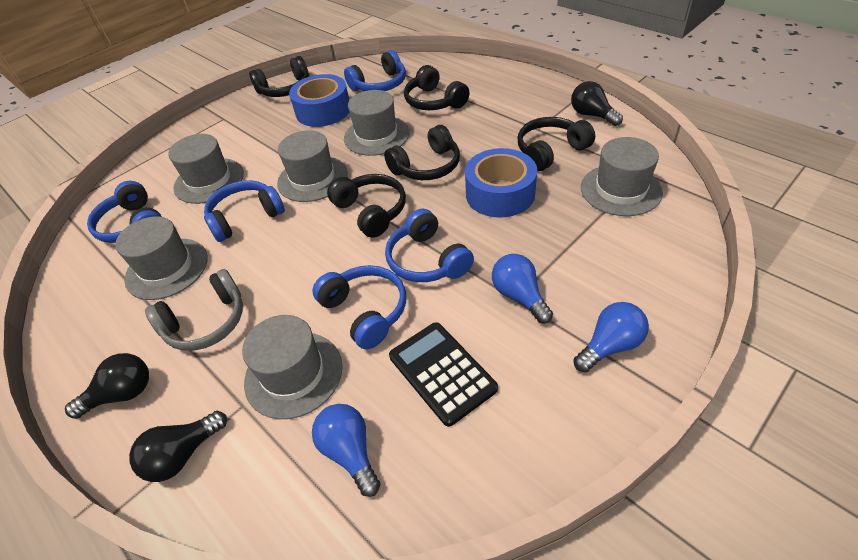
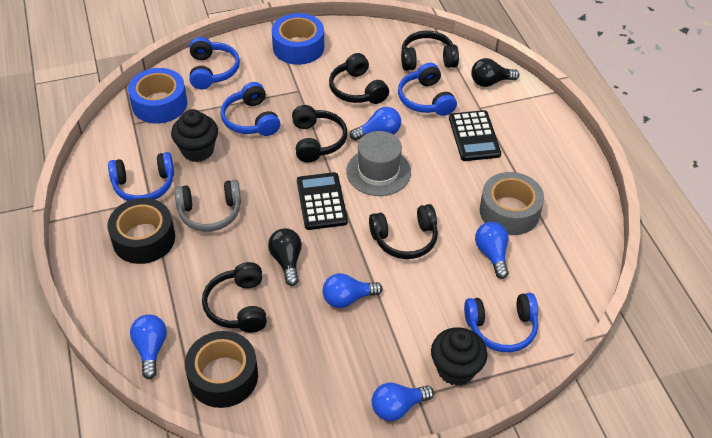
black calculator: 1 -> 2
black cupcake: 0 -> 2
black light bulb: 3 -> 2
black tape: 0 -> 2
blue light bulb: 3 -> 5
grey hat: 6 -> 1
grey tape: 0 -> 1

